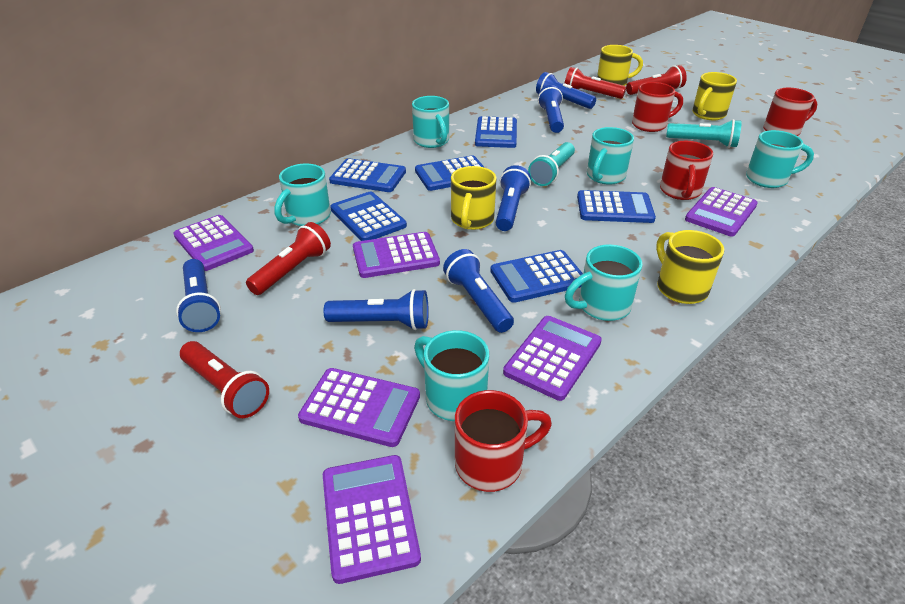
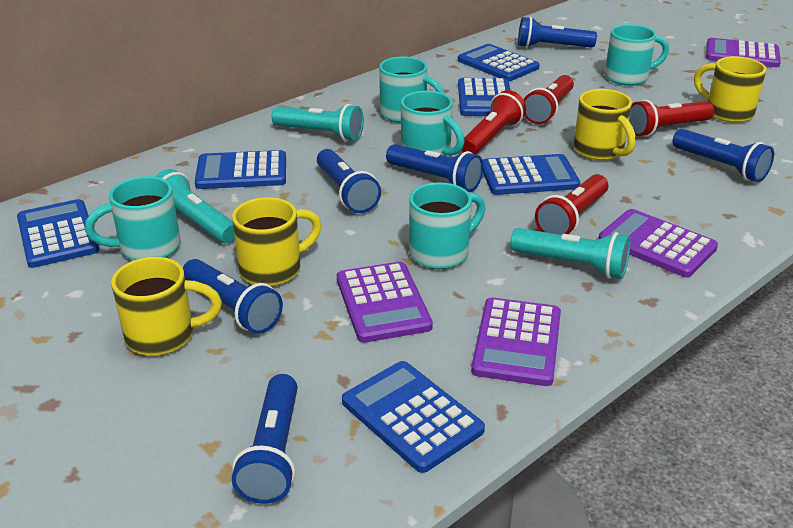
purple calculator: 6 -> 4
red mug: 4 -> 0
turquoise flashlight: 2 -> 3
turquoise mug: 6 -> 5

